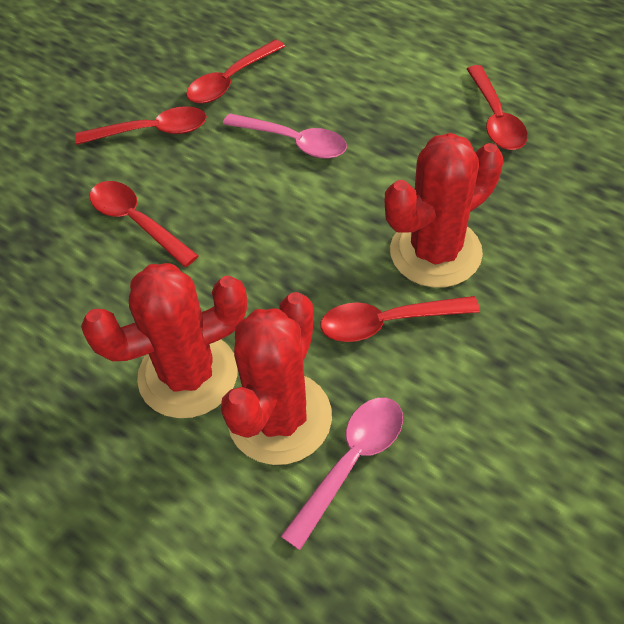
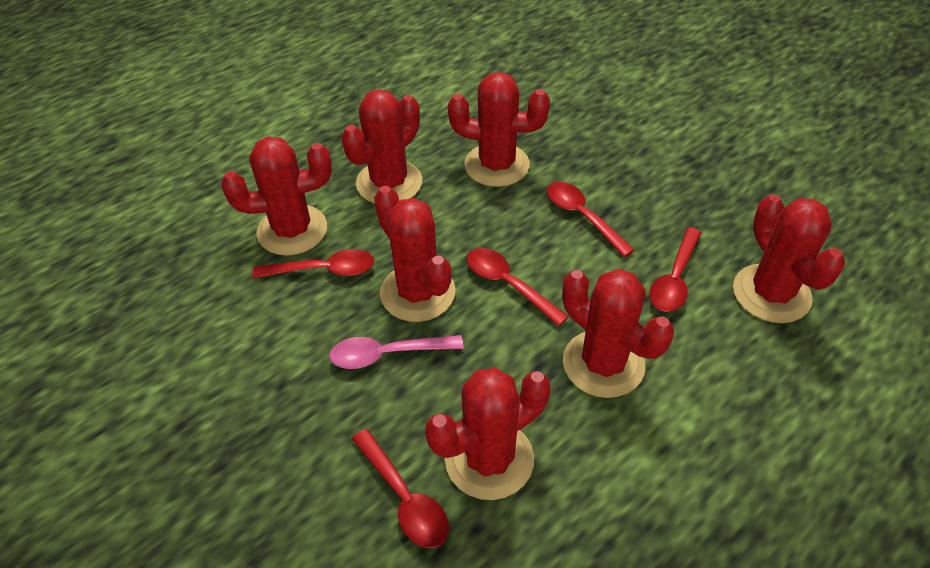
pink spoon: 2 -> 1
red cactus: 3 -> 7

